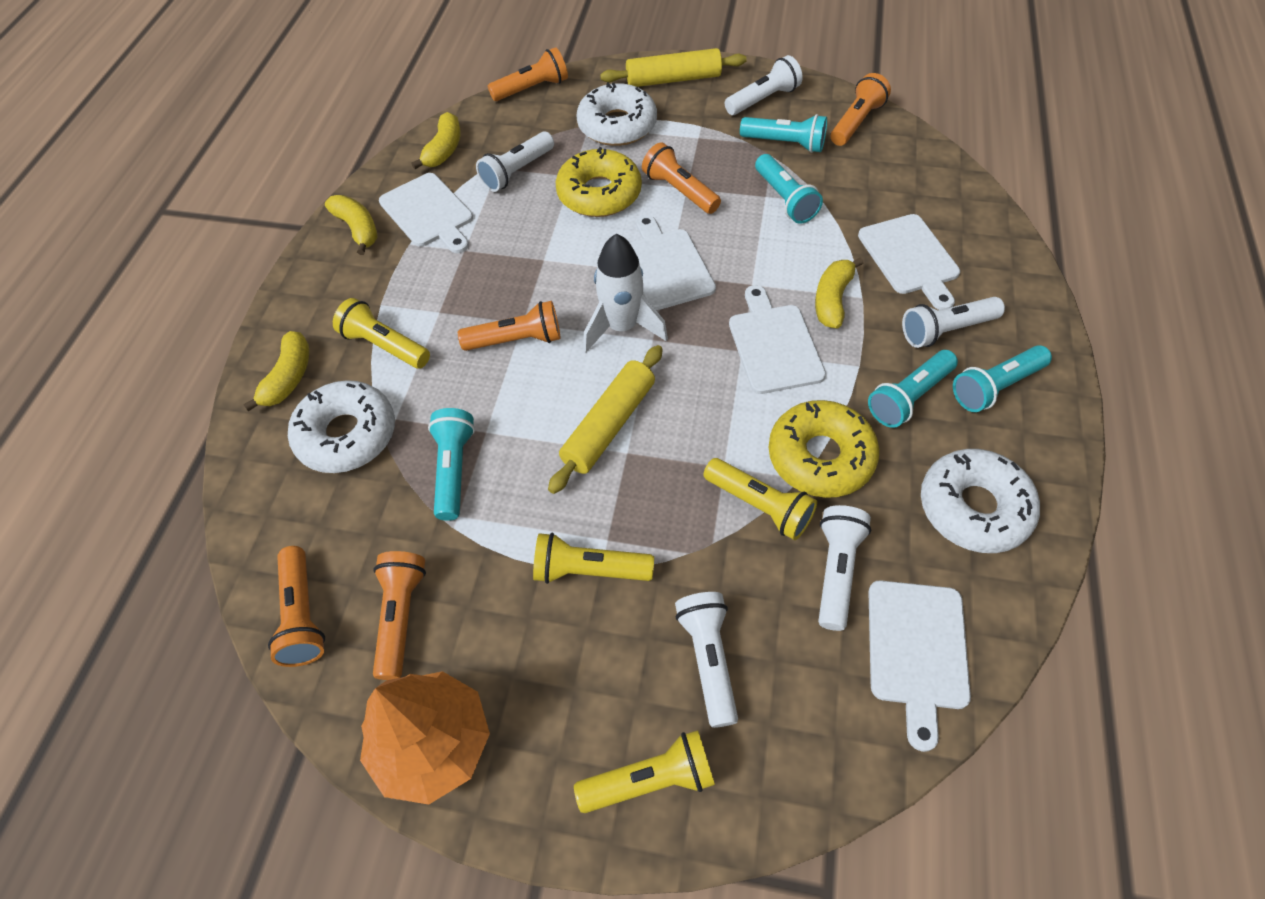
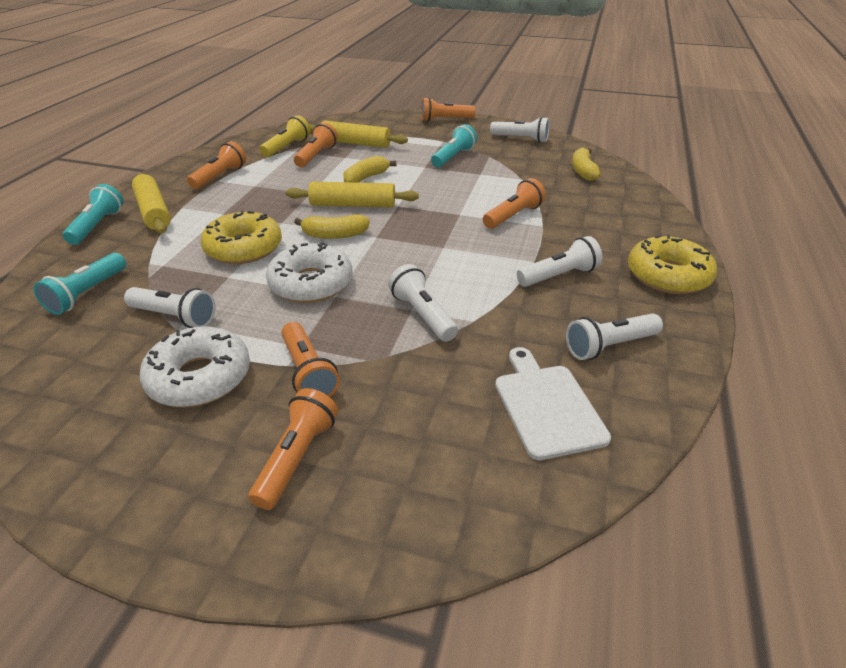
orange tree: 1 -> 0
turquoise flashlight: 5 -> 3
white cutting board: 5 -> 1
white donut: 3 -> 2
white rocket: 1 -> 0
yellow banana: 4 -> 3
yellow flashlight: 4 -> 1
yellow rolling pin: 2 -> 3

